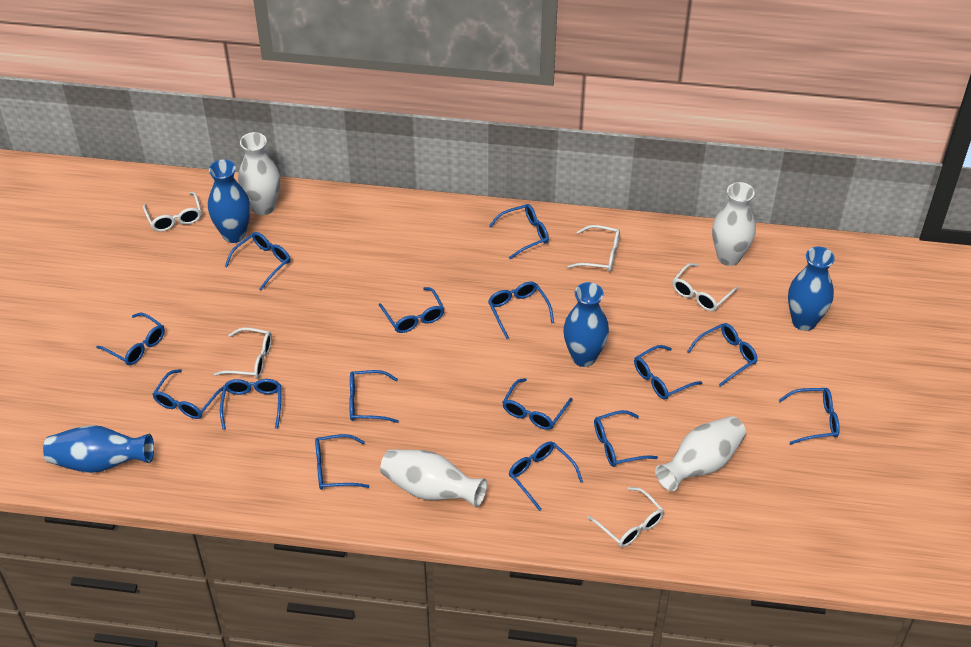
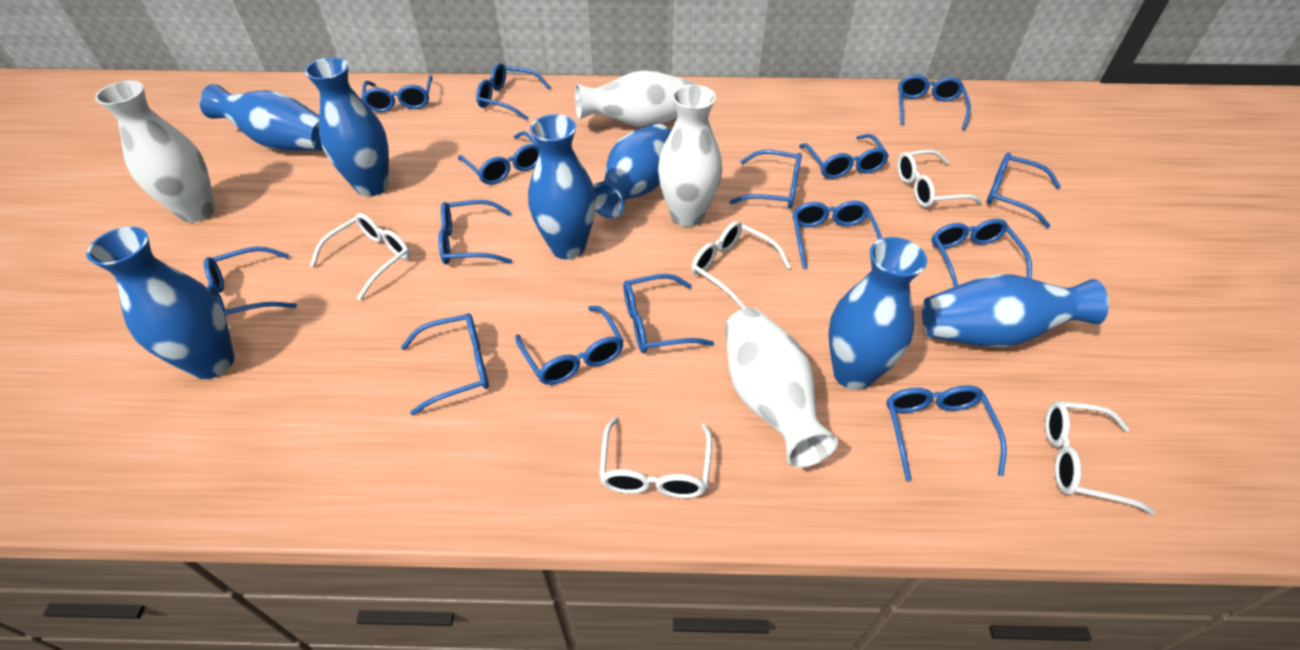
blue vase: 4 -> 7

